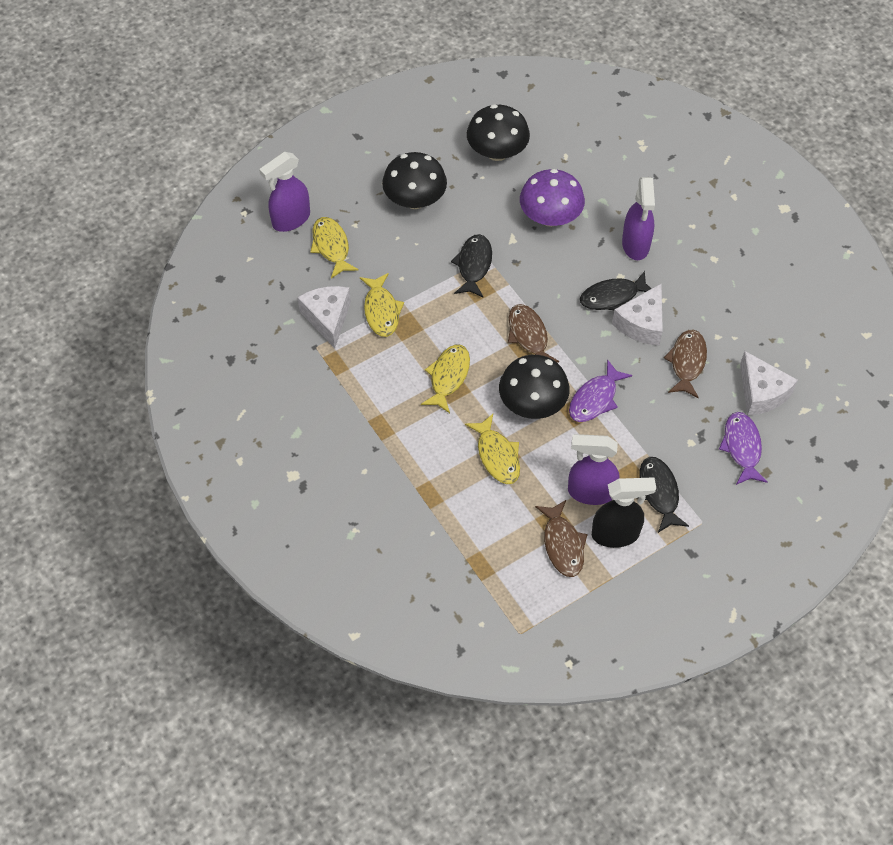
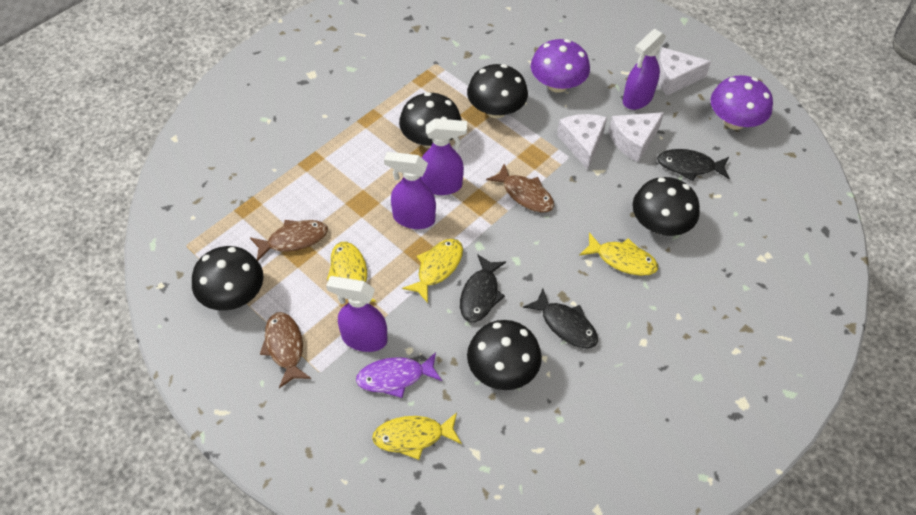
black mushroom: 3 -> 5
black spray bottle: 1 -> 0
purple fish: 2 -> 1
purple mushroom: 1 -> 2
purple spray bottle: 3 -> 4

